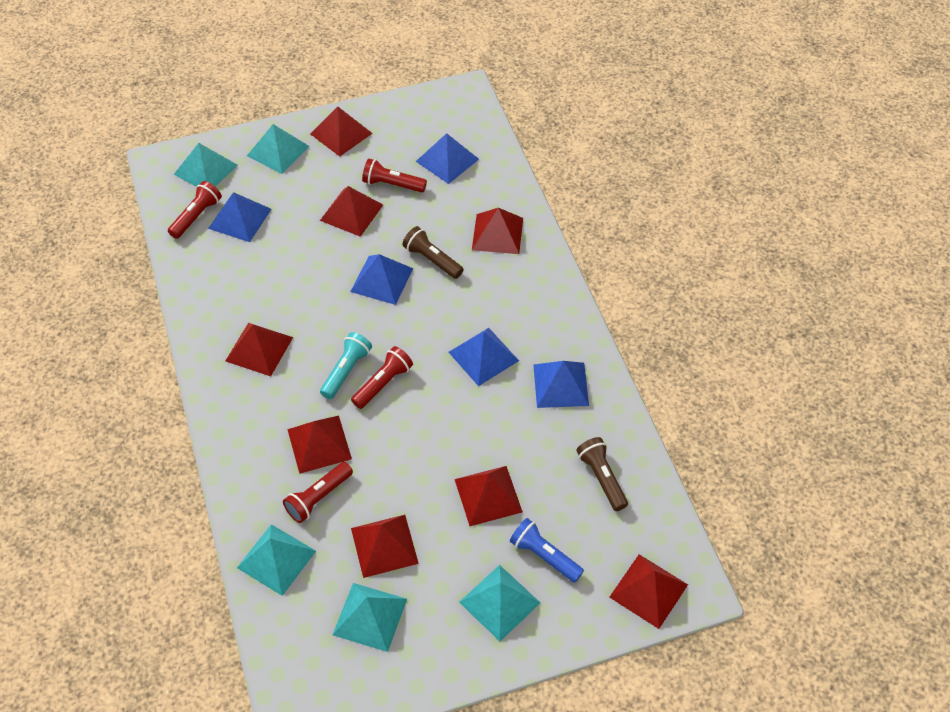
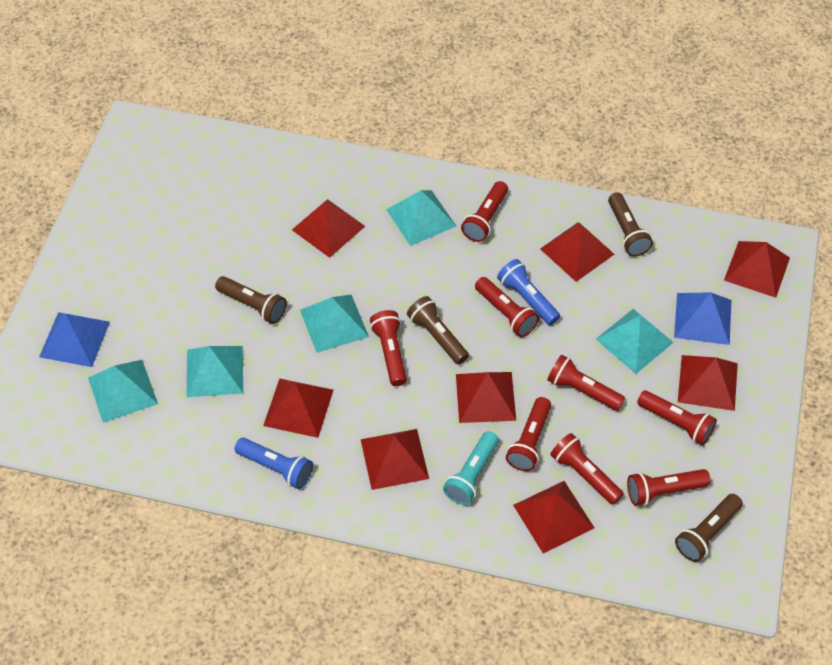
blue flashlight: 1 -> 2
blue pyramid: 5 -> 2
brown flashlight: 2 -> 4
red flashlight: 4 -> 8

